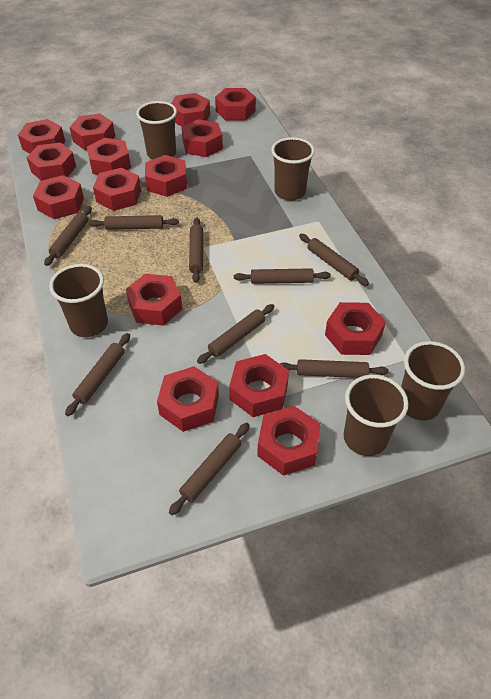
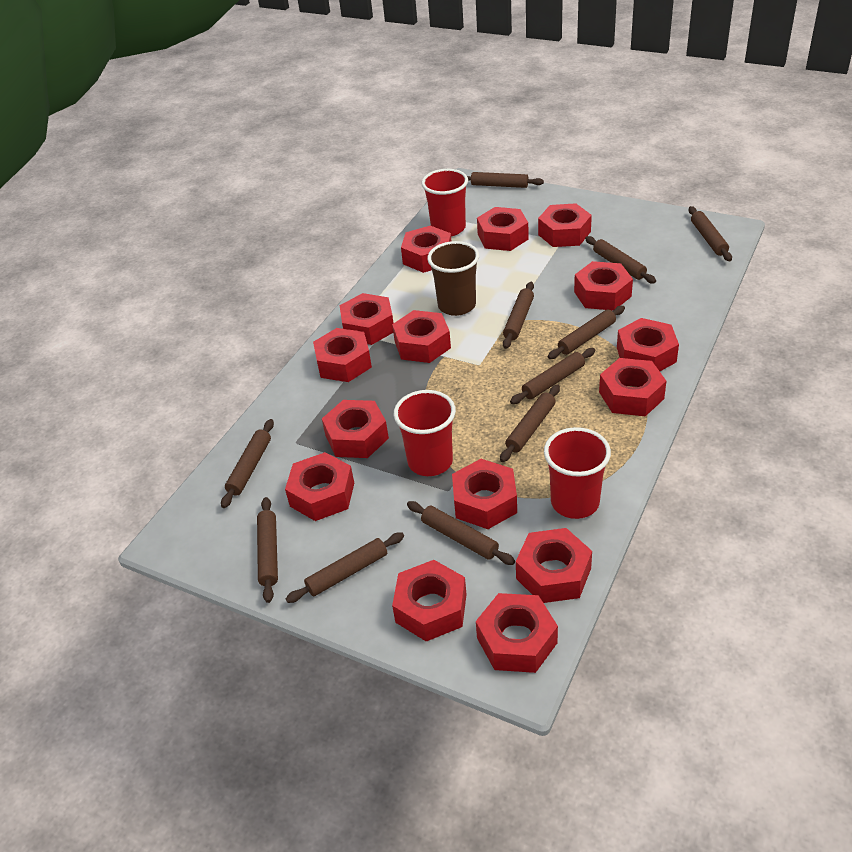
brown cup: 5 -> 1
brown rolling pin: 9 -> 11
red cup: 0 -> 3

